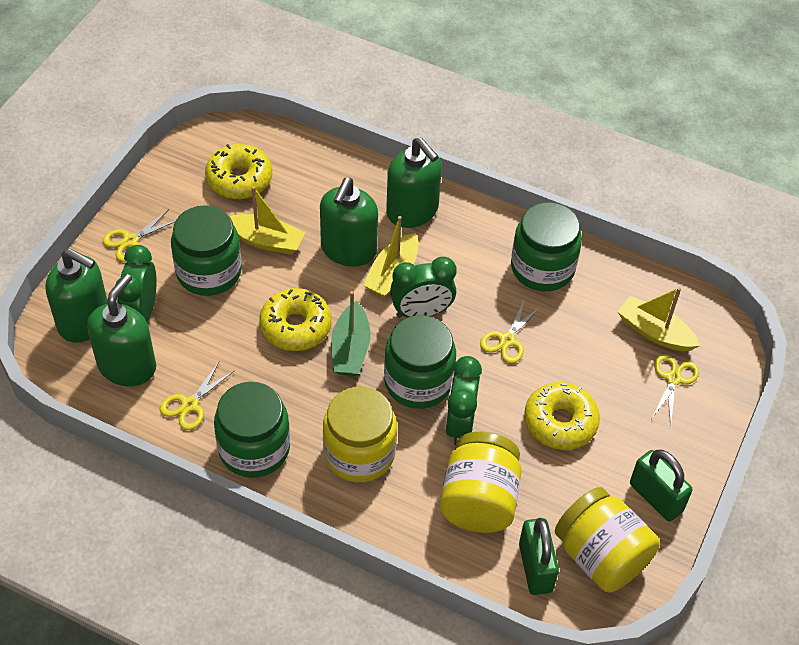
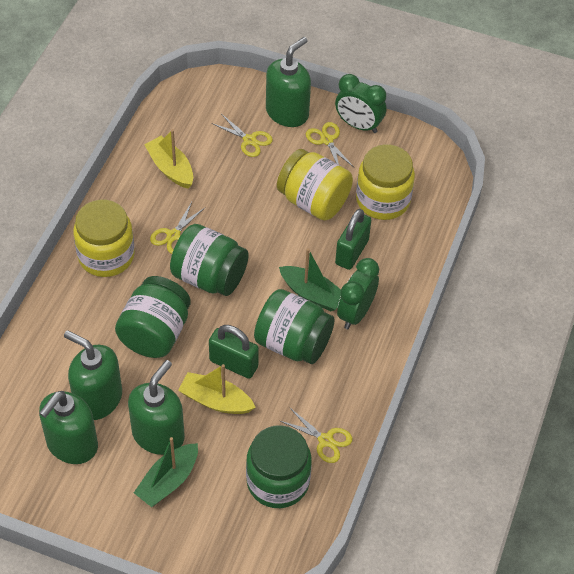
green boat: 1 -> 2
green clock: 3 -> 2
yellow boat: 3 -> 2
yellow donut: 3 -> 0

